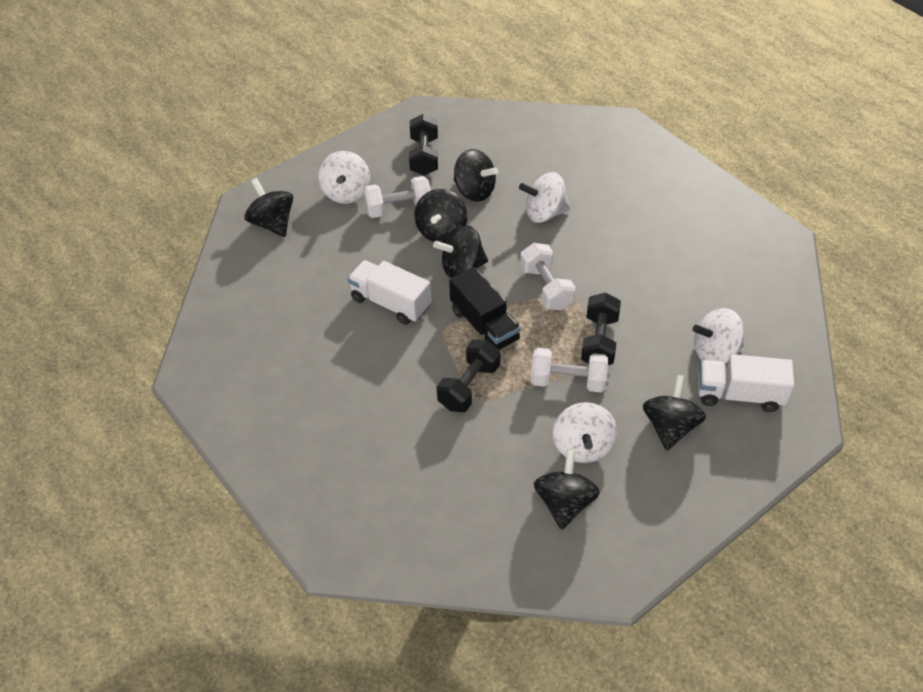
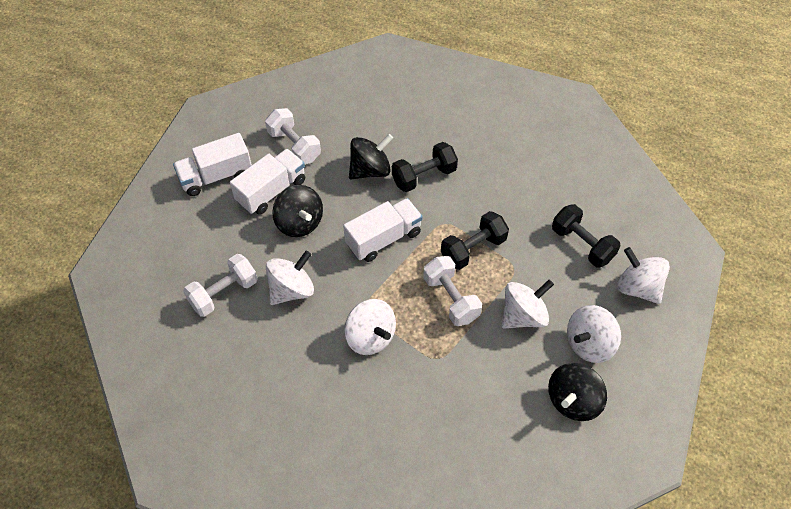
black spinning top: 6 -> 3
black truck: 1 -> 0
white spinning top: 4 -> 5
white truck: 2 -> 3

